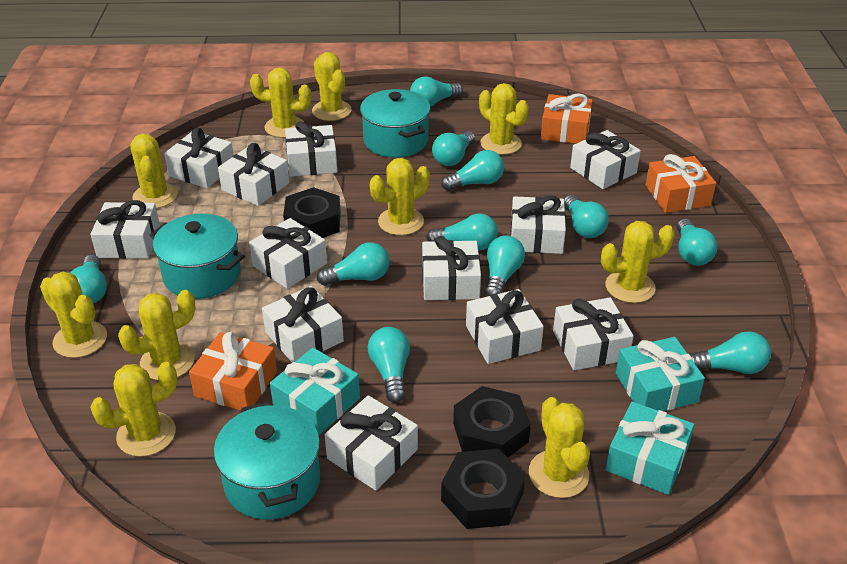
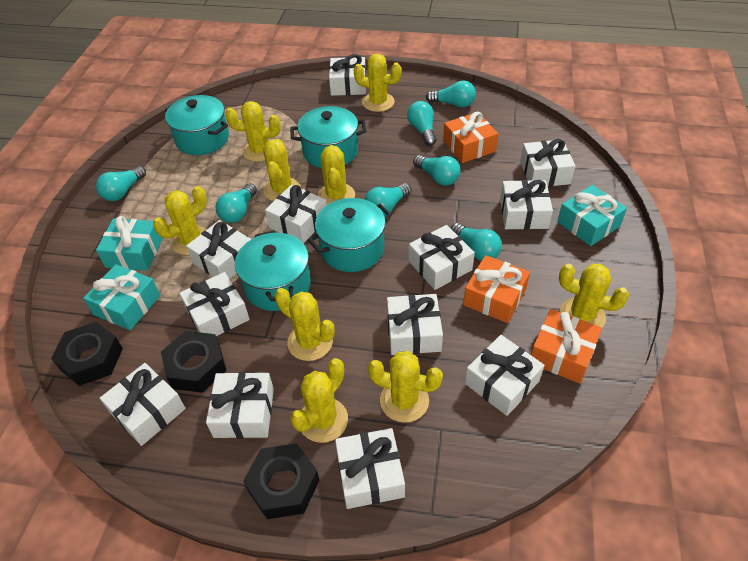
turquoise light bulb: 11 -> 7
turquoise pot: 3 -> 4
yellow cactus: 10 -> 9

